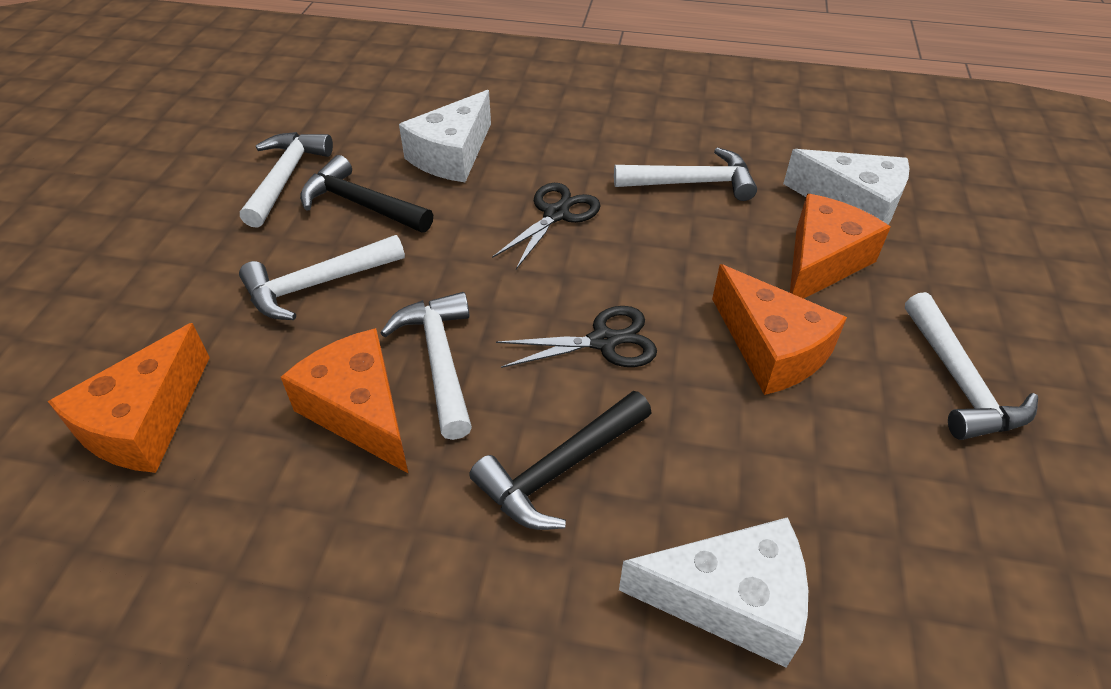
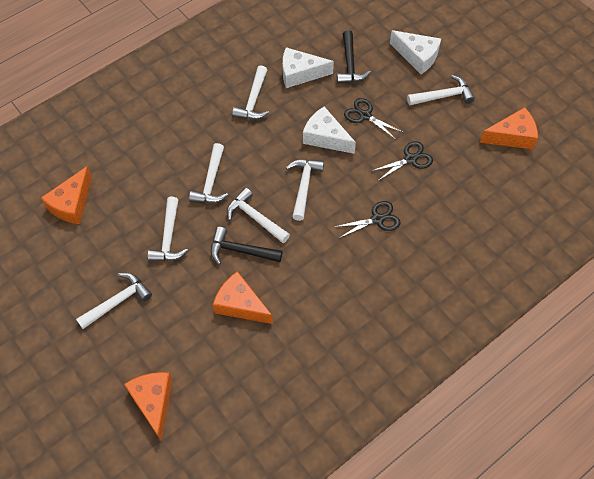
black scissors: 2 -> 3
white hammer: 5 -> 7

